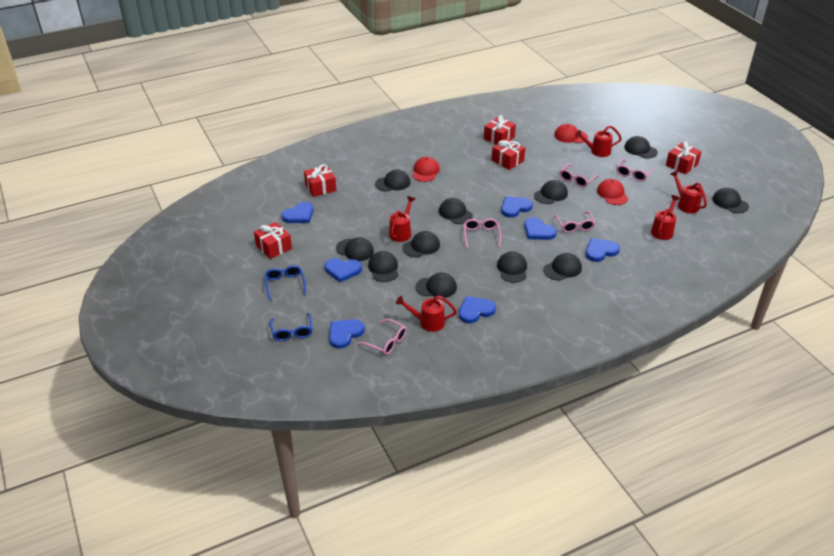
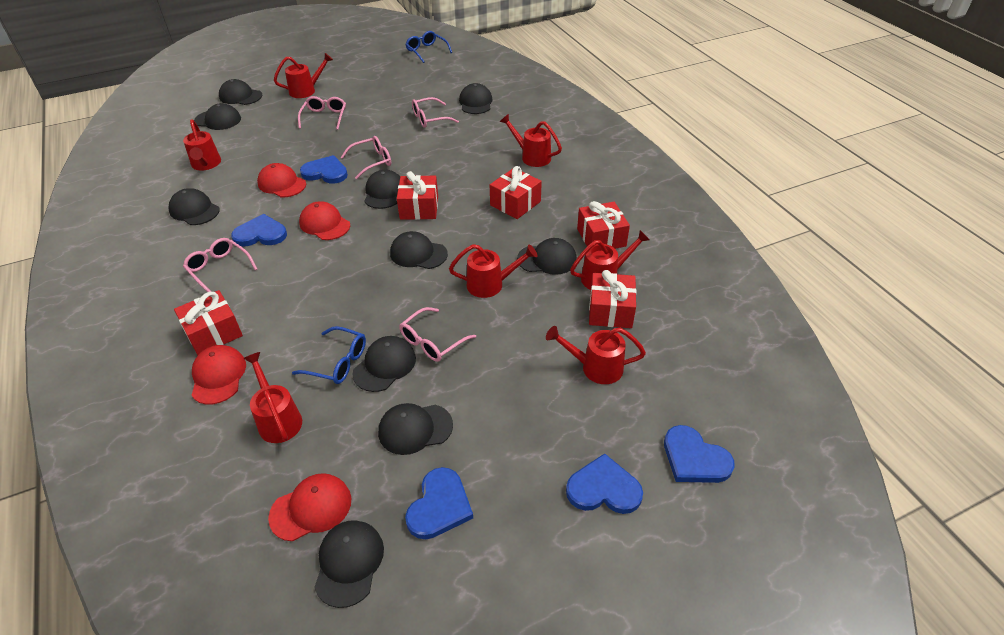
black cap: 11 -> 10
blue heart: 7 -> 5
red cap: 3 -> 4
red watering can: 5 -> 7

